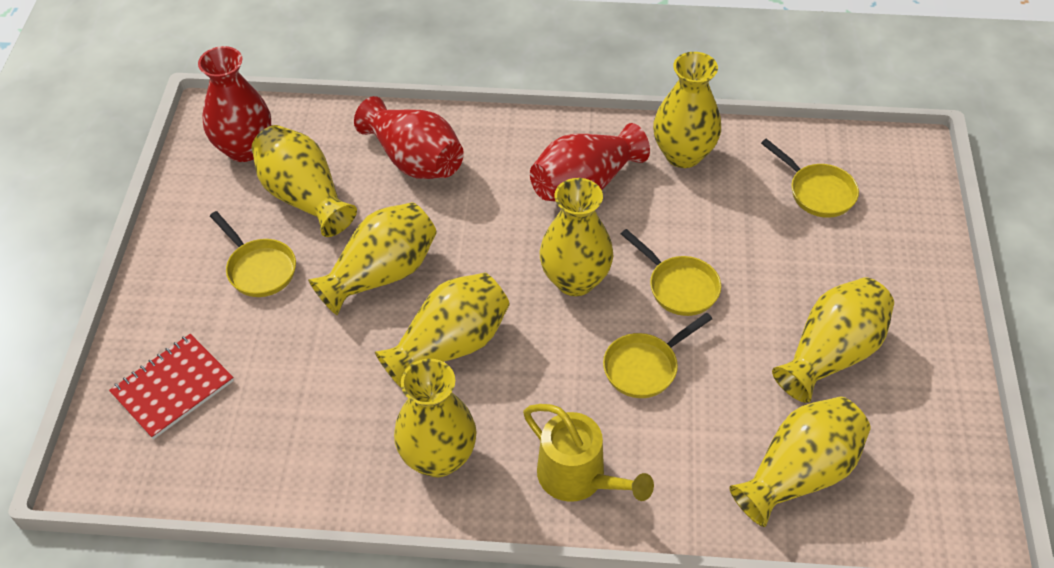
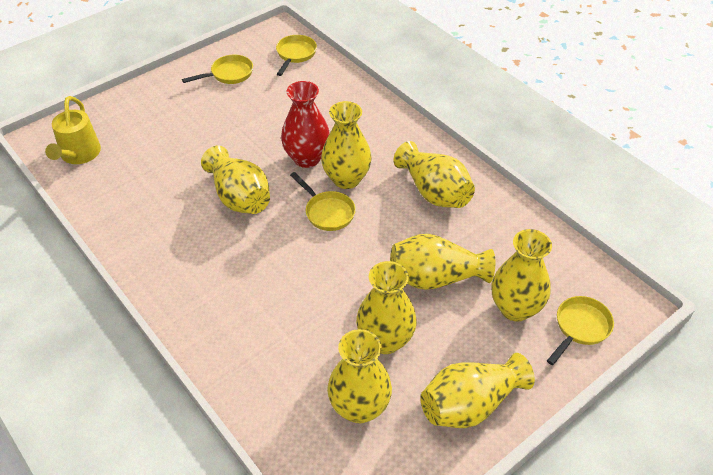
red notebook: 1 -> 0
red vase: 3 -> 1

